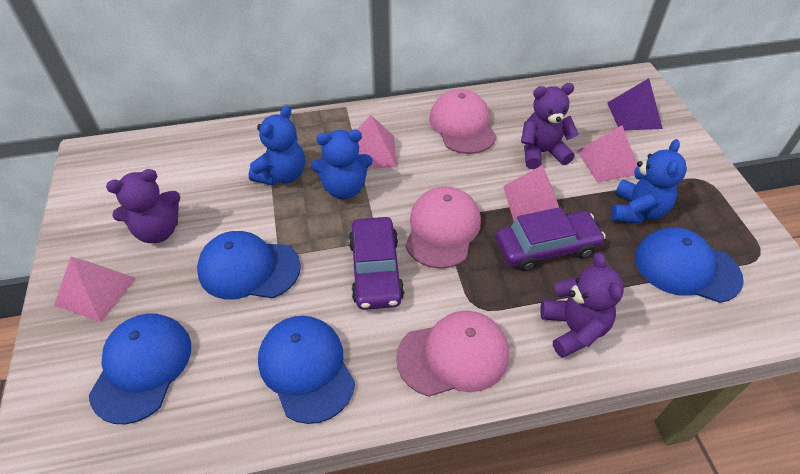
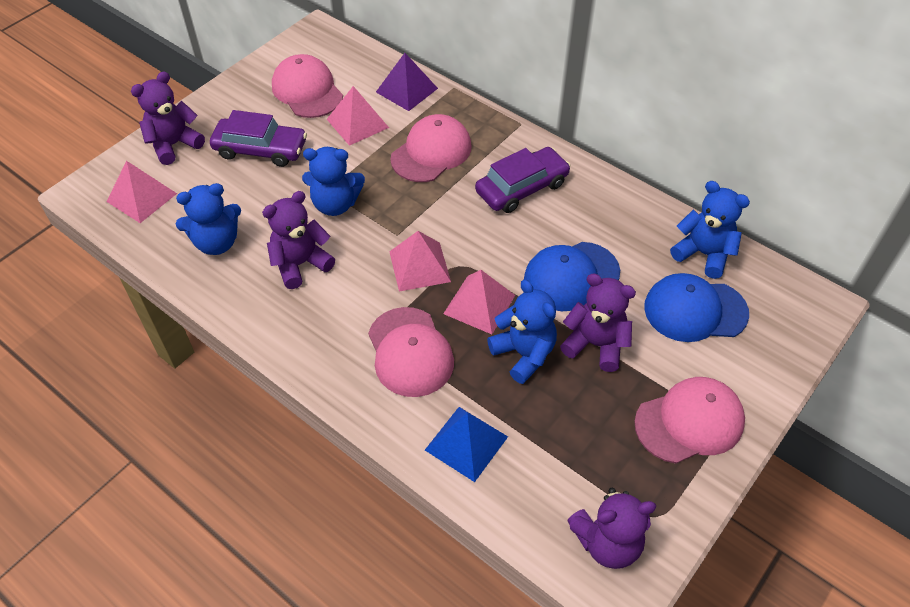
blue cap: 4 -> 2
blue pyramid: 0 -> 1
blue teddy bear: 3 -> 4
pink cap: 3 -> 4
purple teddy bear: 3 -> 4

